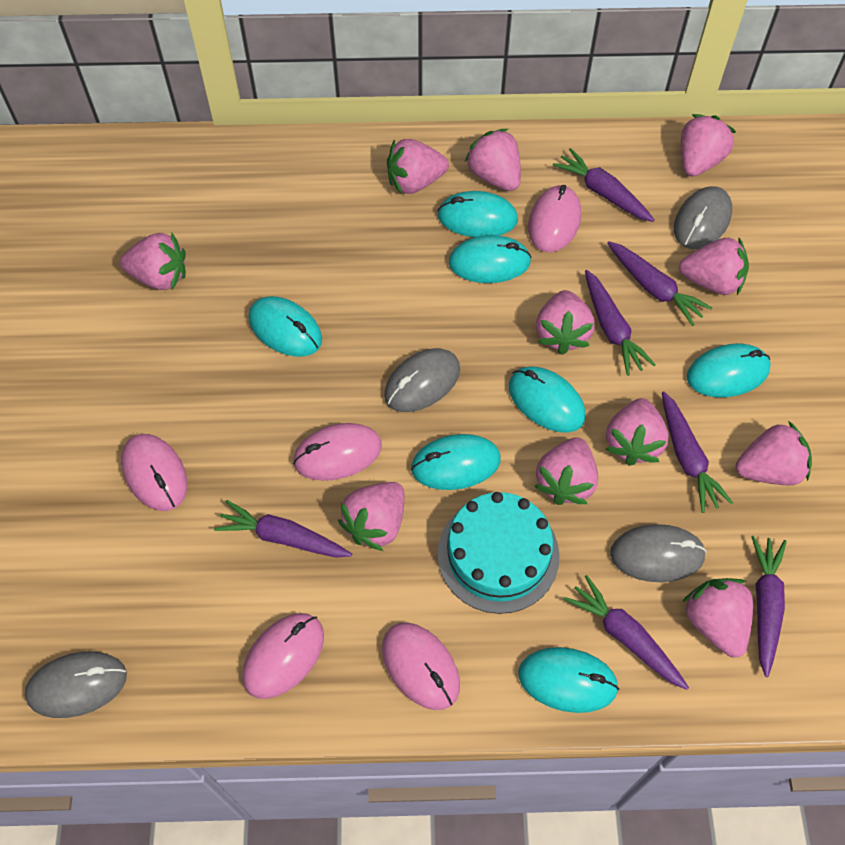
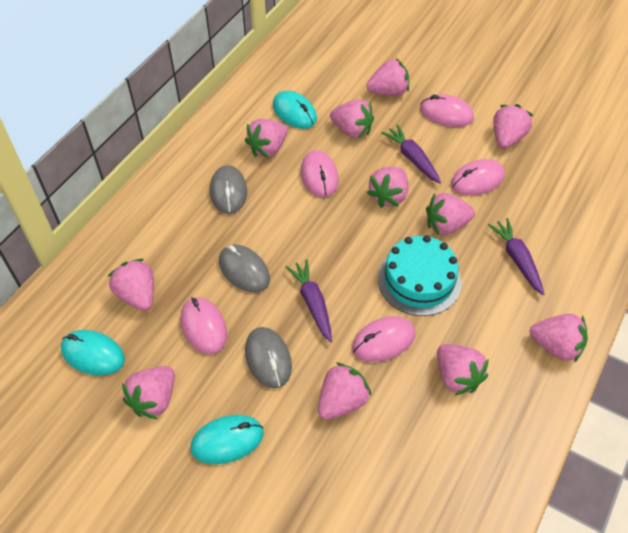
grey mouse: 4 -> 3
purple carrot: 7 -> 3
turquoise mouse: 7 -> 3

